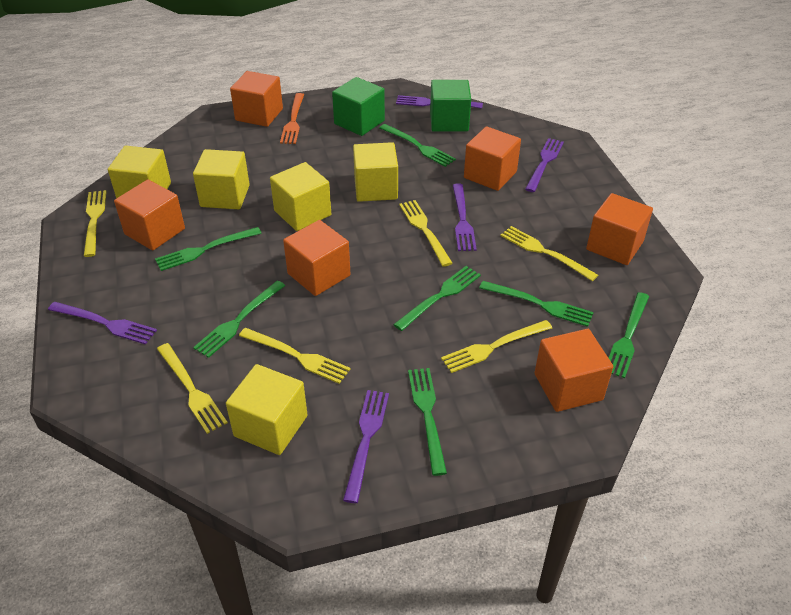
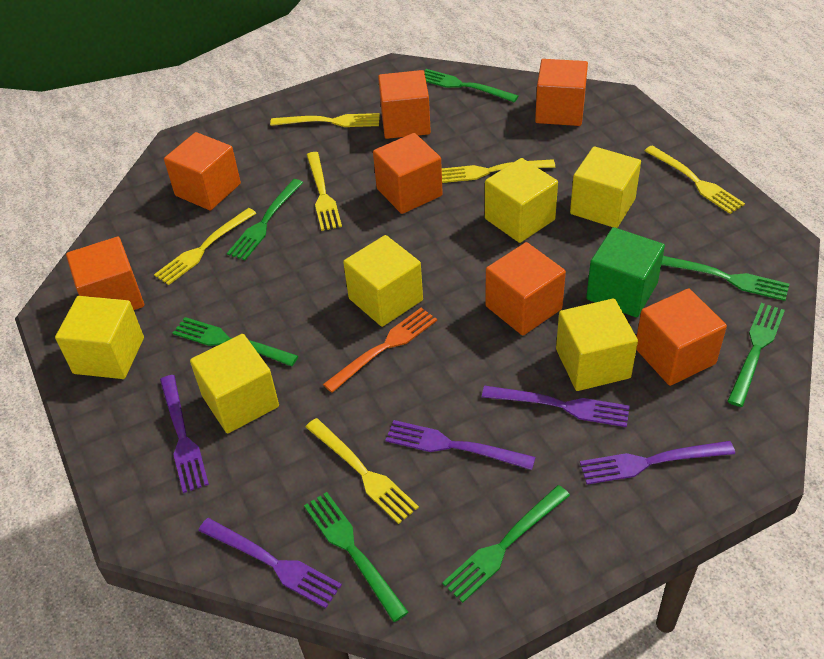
green cube: 2 -> 1
orange cube: 6 -> 7
yellow cube: 5 -> 6

